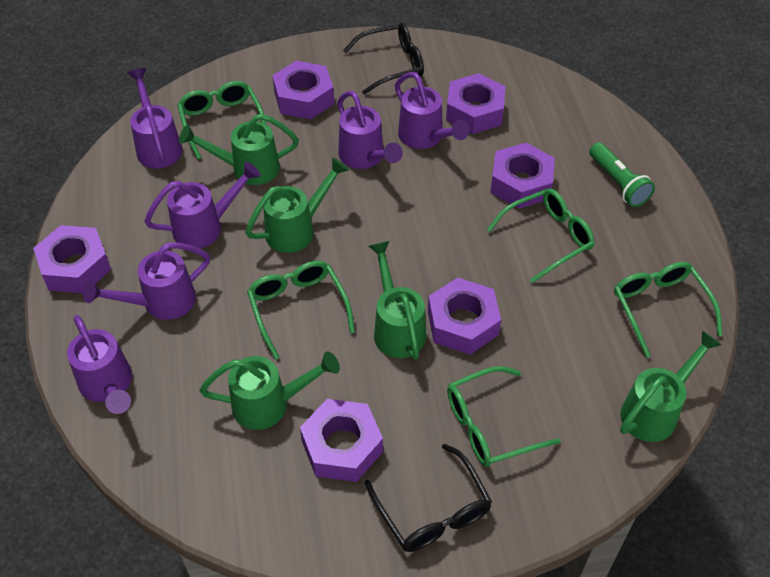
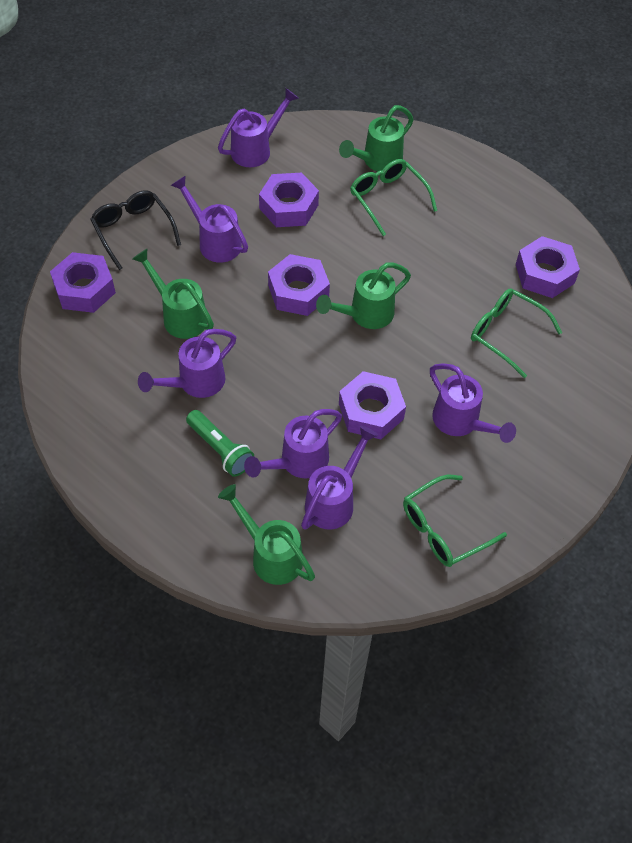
black glasses: 2 -> 1
green glasses: 5 -> 3
green watering can: 5 -> 4
purple nut: 6 -> 5

